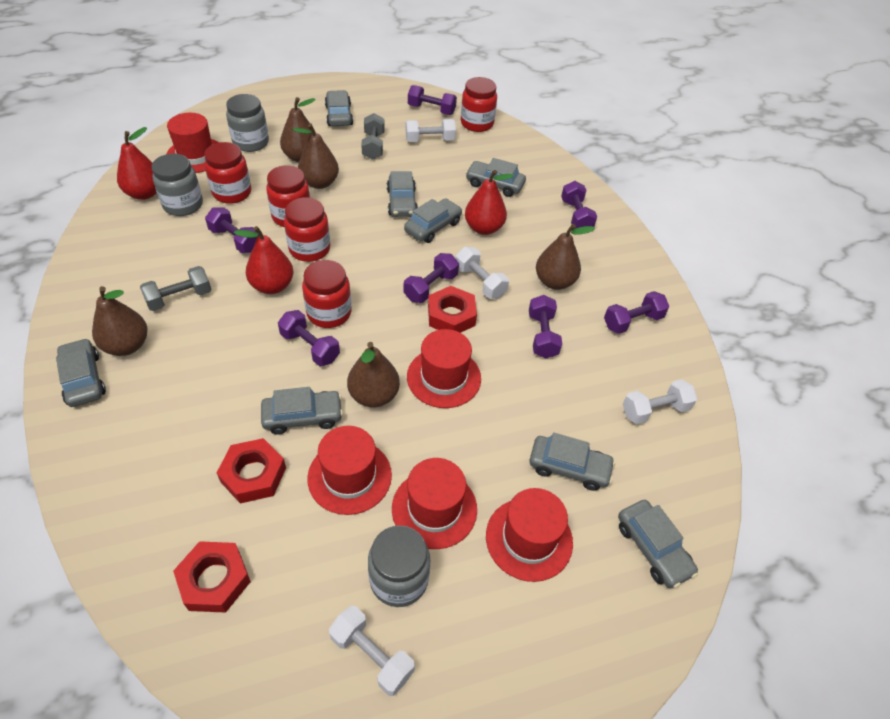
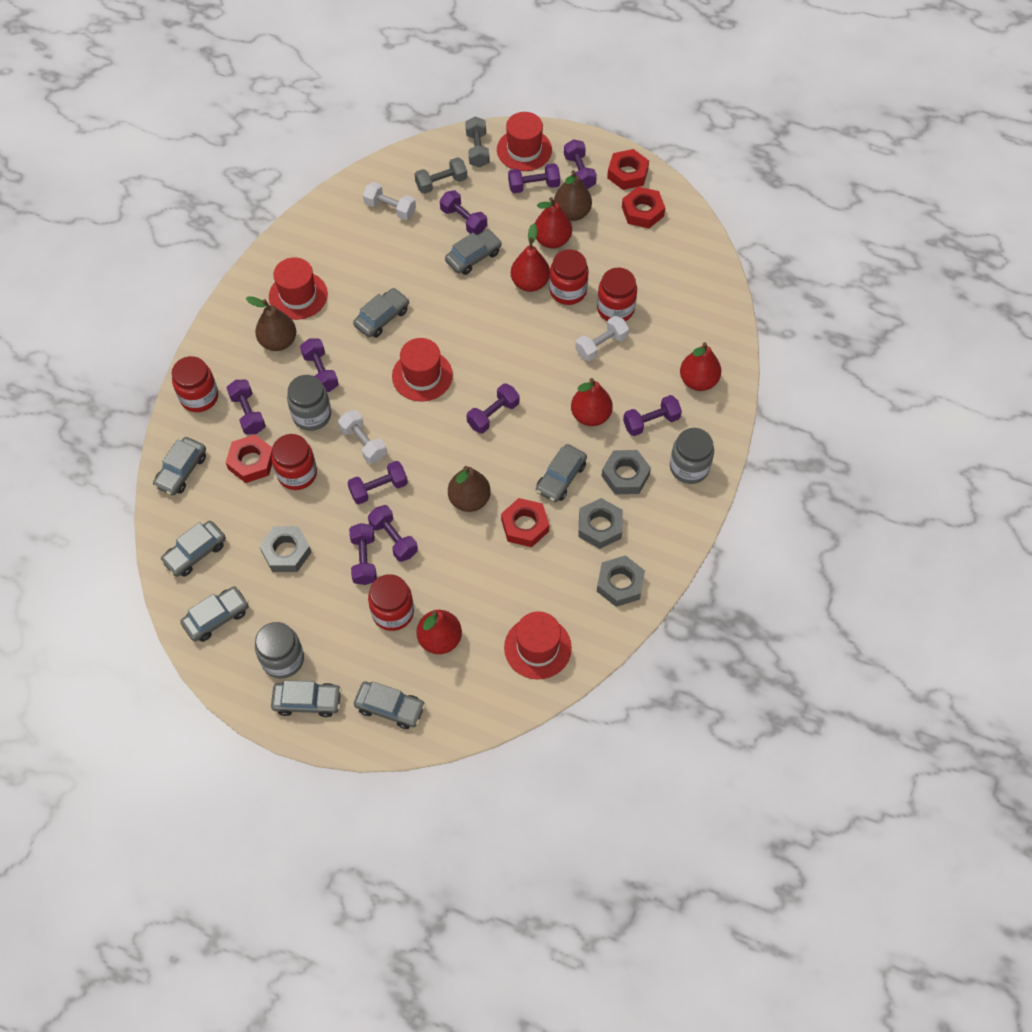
brown pear: 5 -> 3
grey nut: 0 -> 4
purple dumbbell: 7 -> 10
red hat: 5 -> 4
red nut: 3 -> 4
red pear: 3 -> 5
white dumbbell: 4 -> 3

